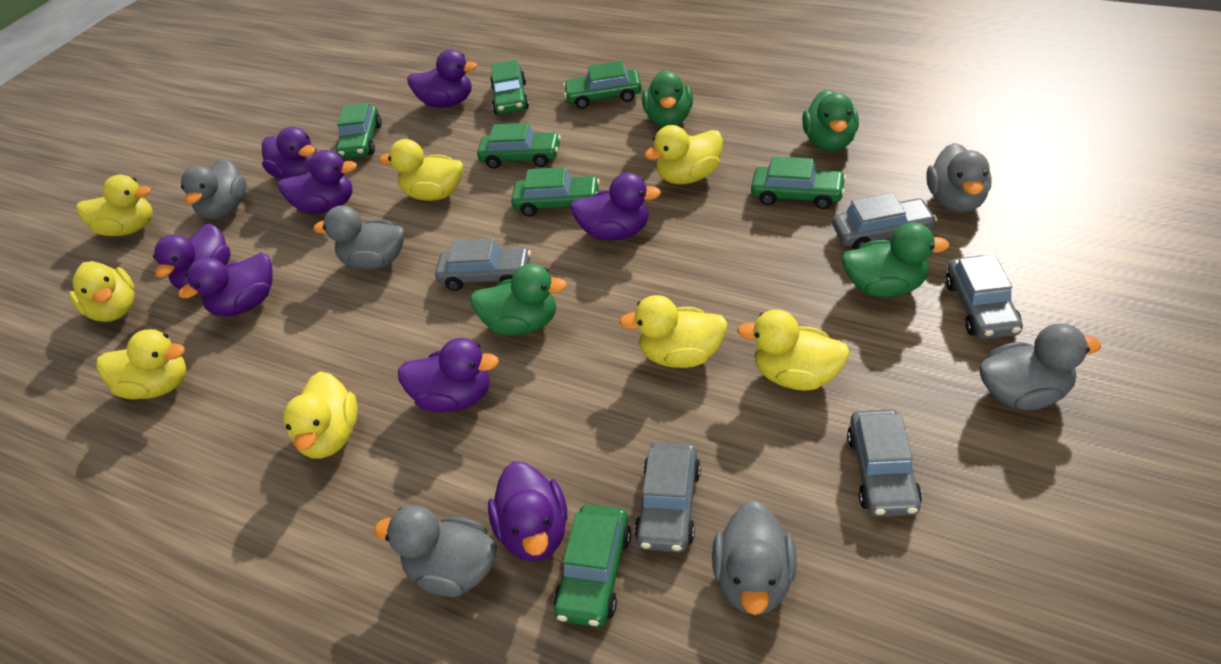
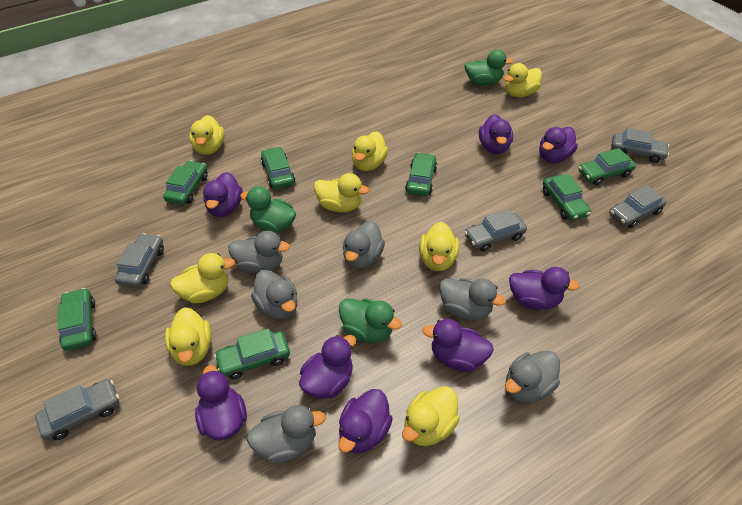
green duck: 4 -> 3

